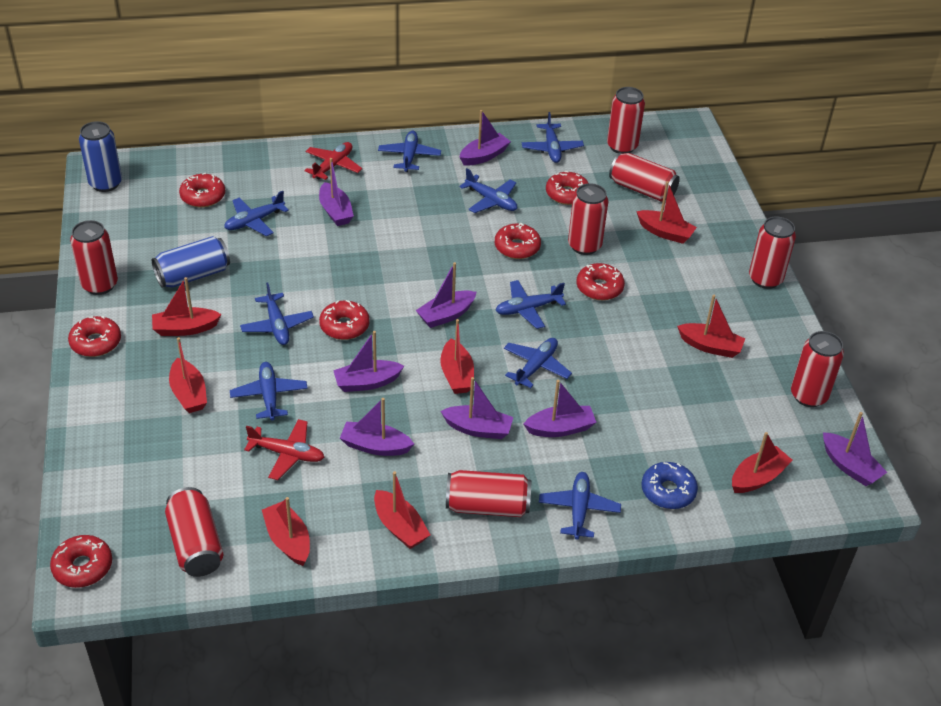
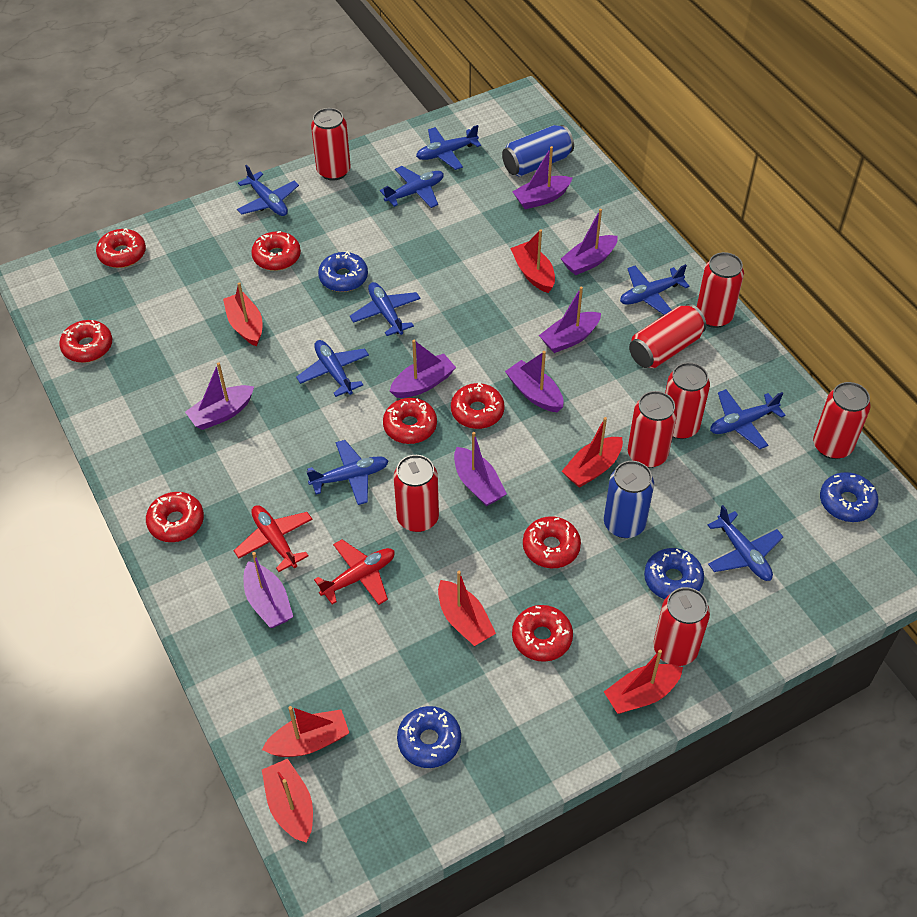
blue donut: 1 -> 4
red boat: 8 -> 7
red donut: 7 -> 8

